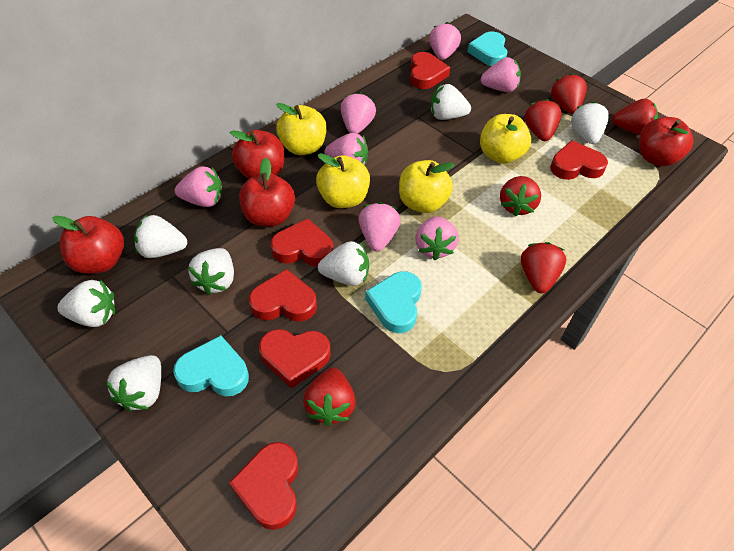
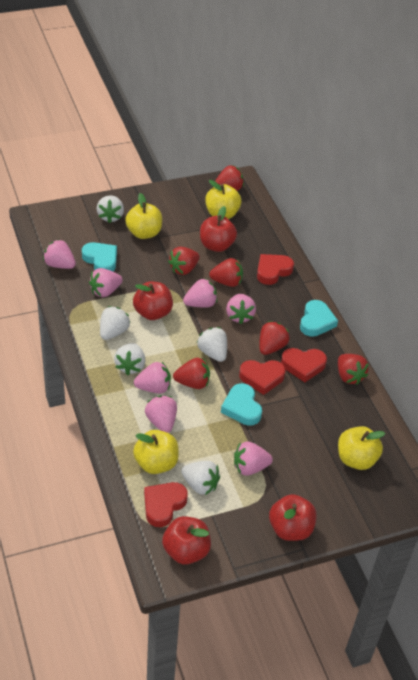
red heart: 6 -> 4
white strawberry: 7 -> 5

